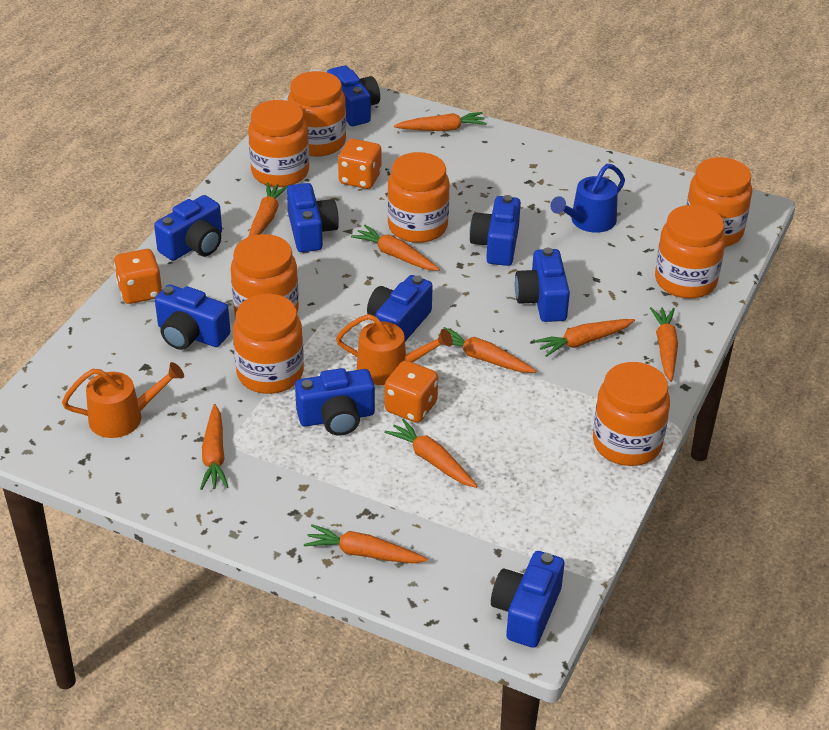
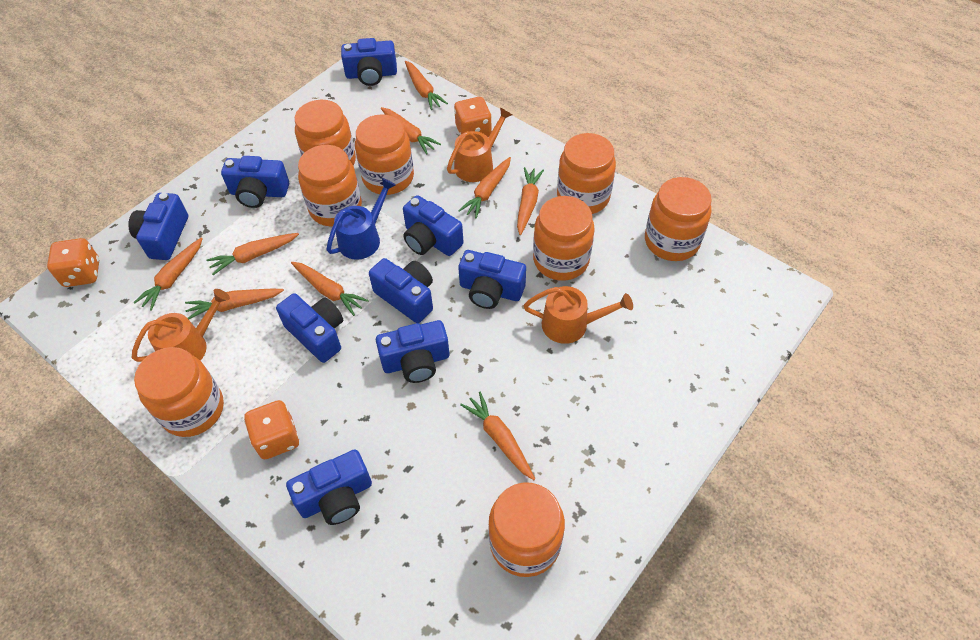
orange watering can: 2 -> 3

